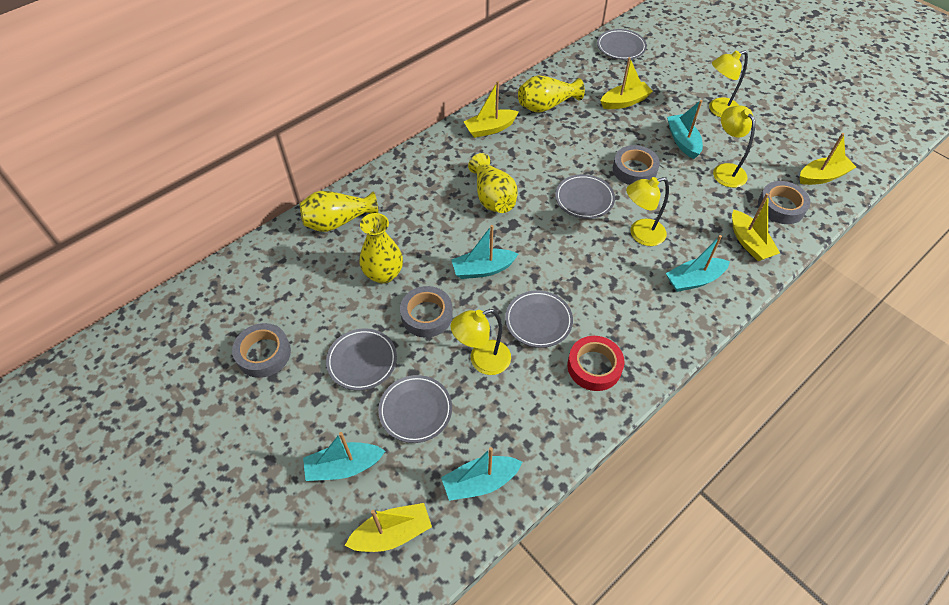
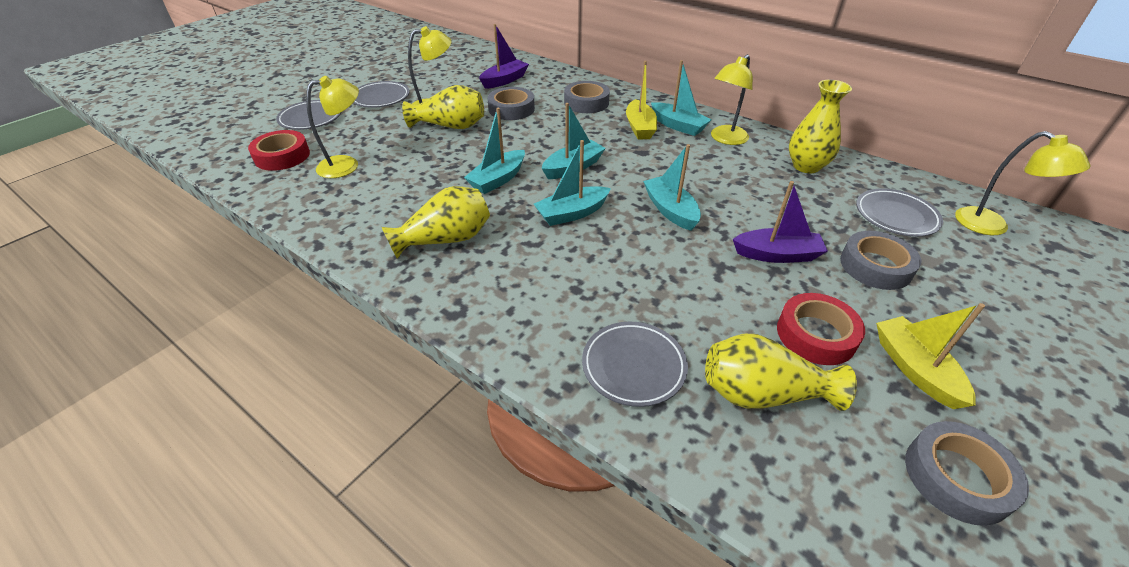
grey plate: 5 -> 4
purple boat: 0 -> 2
red tape: 1 -> 2
yellow boat: 5 -> 2

